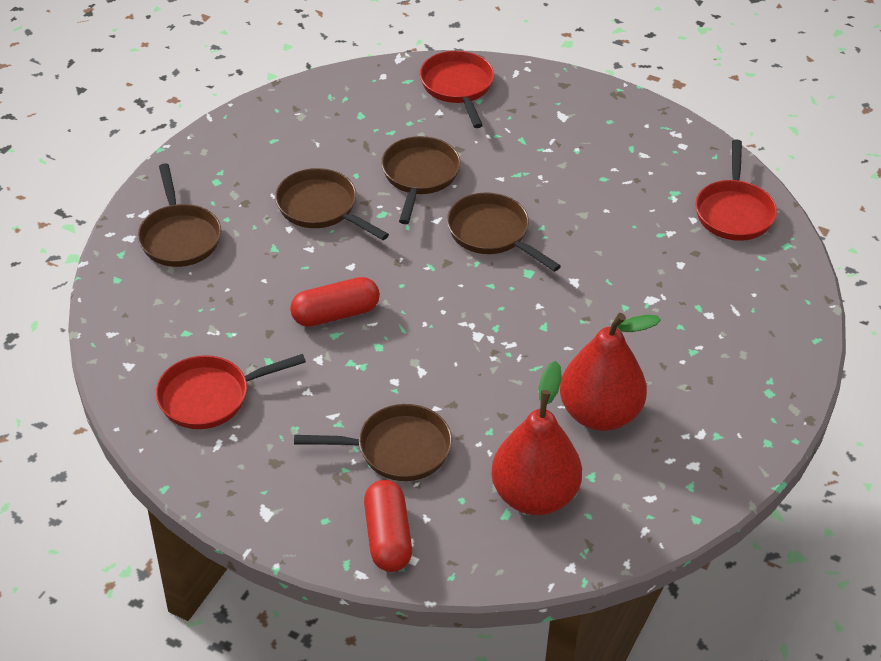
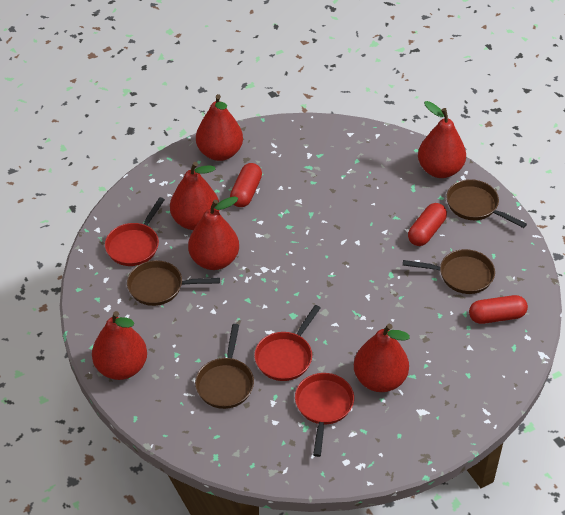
brown pan: 5 -> 4
red capsule: 2 -> 3
red pear: 2 -> 6

